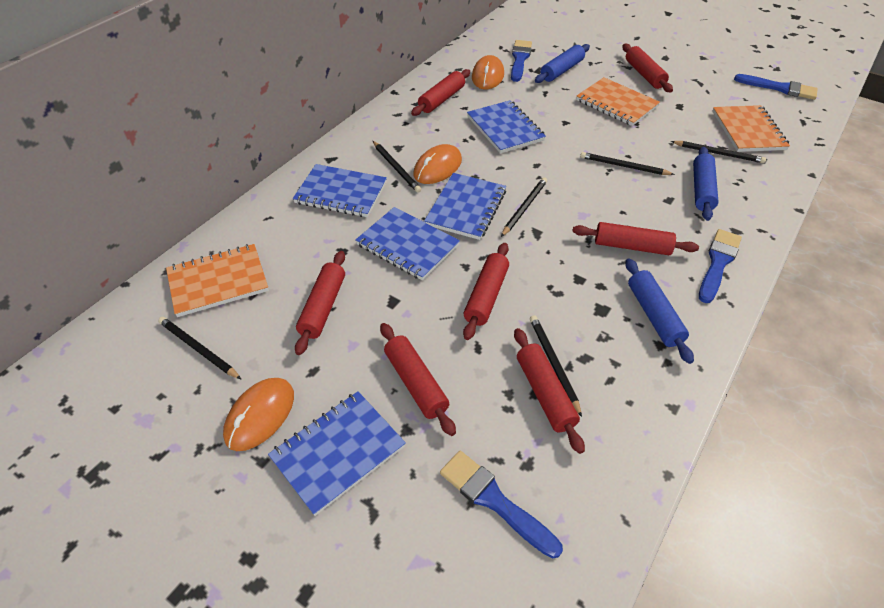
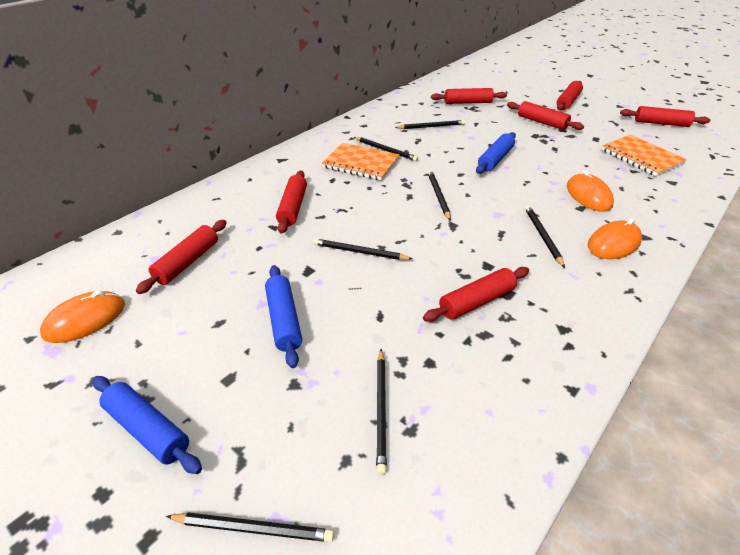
black pencil: 6 -> 7
blue brush: 4 -> 0
blue notebook: 5 -> 0
orange notebook: 3 -> 2

